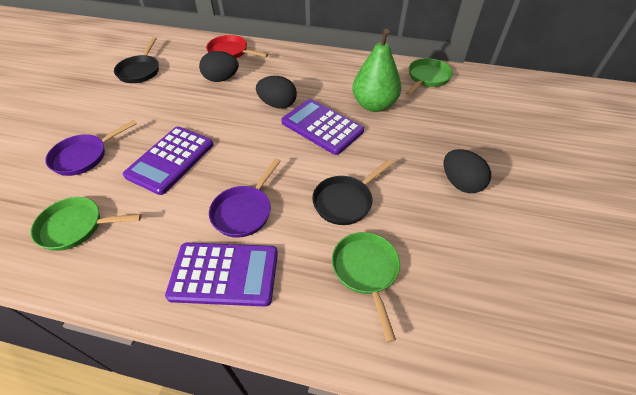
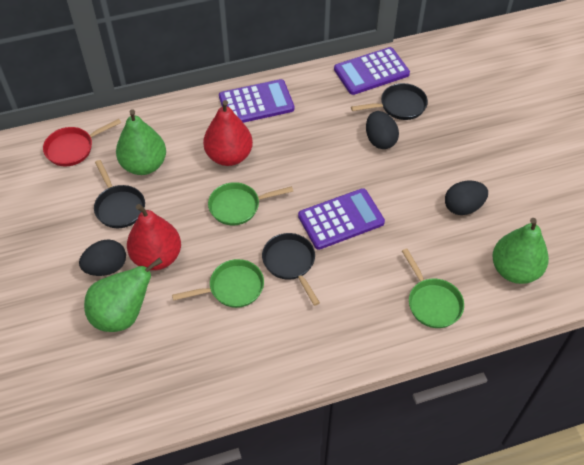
black pan: 2 -> 3
green pear: 1 -> 3
purple pan: 2 -> 0
red pear: 0 -> 2

